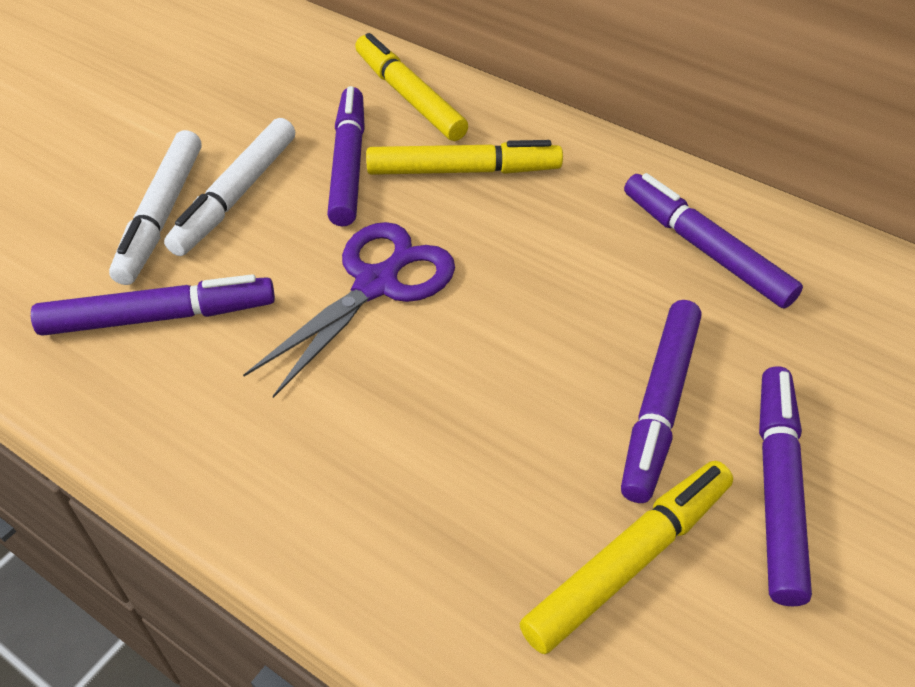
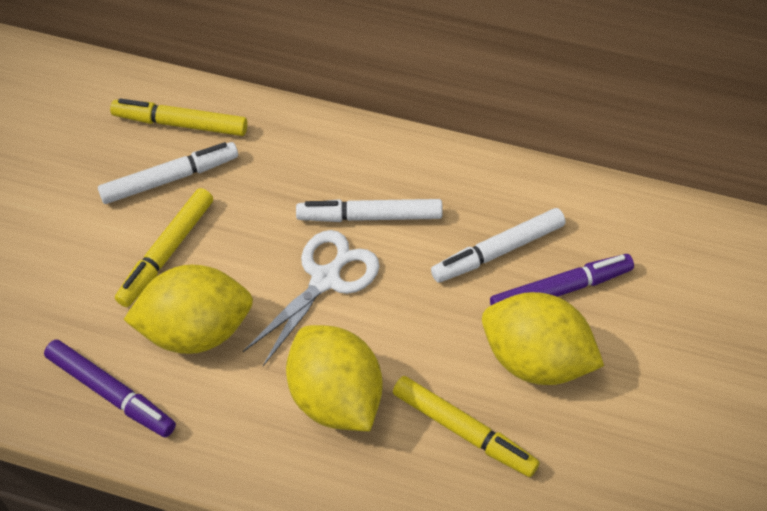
purple marker: 5 -> 2
purple scissors: 1 -> 0
white marker: 2 -> 3
white scissors: 0 -> 1
yellow lemon: 0 -> 3

